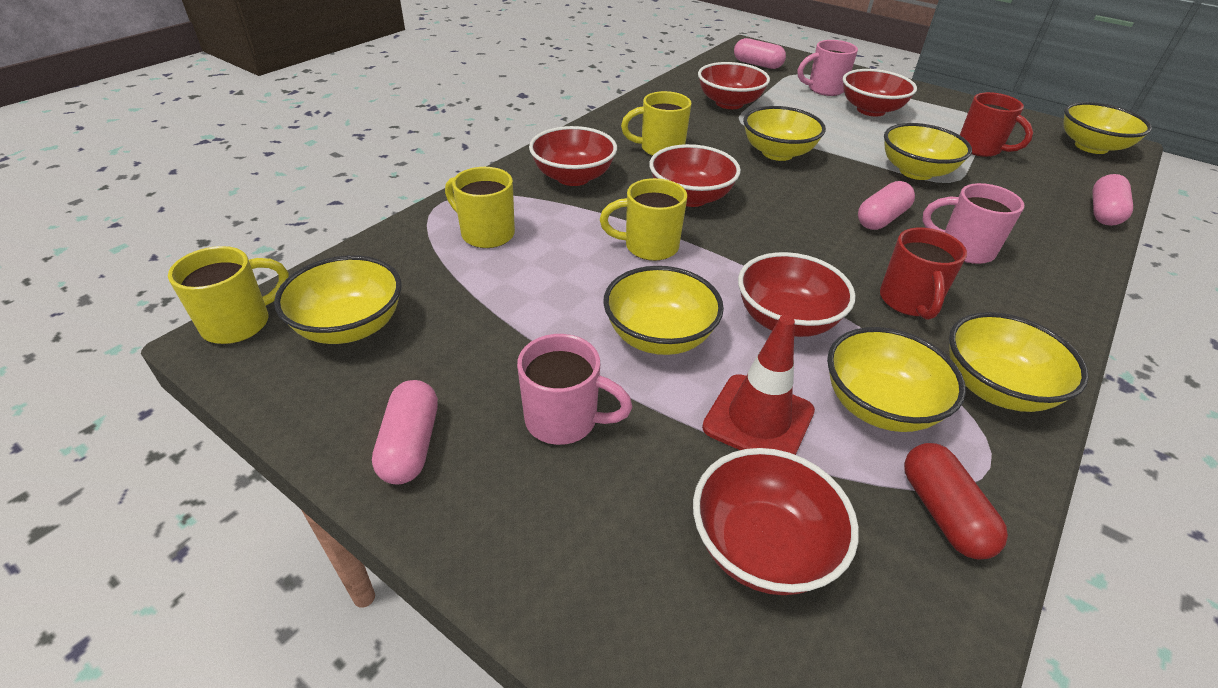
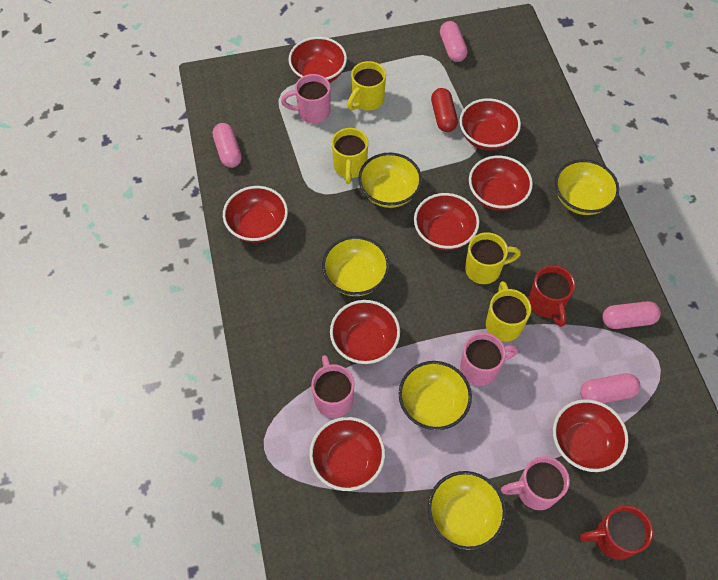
pink mug: 3 -> 4
red bowl: 6 -> 8
red traffic cone: 1 -> 0
yellow bowl: 7 -> 5

